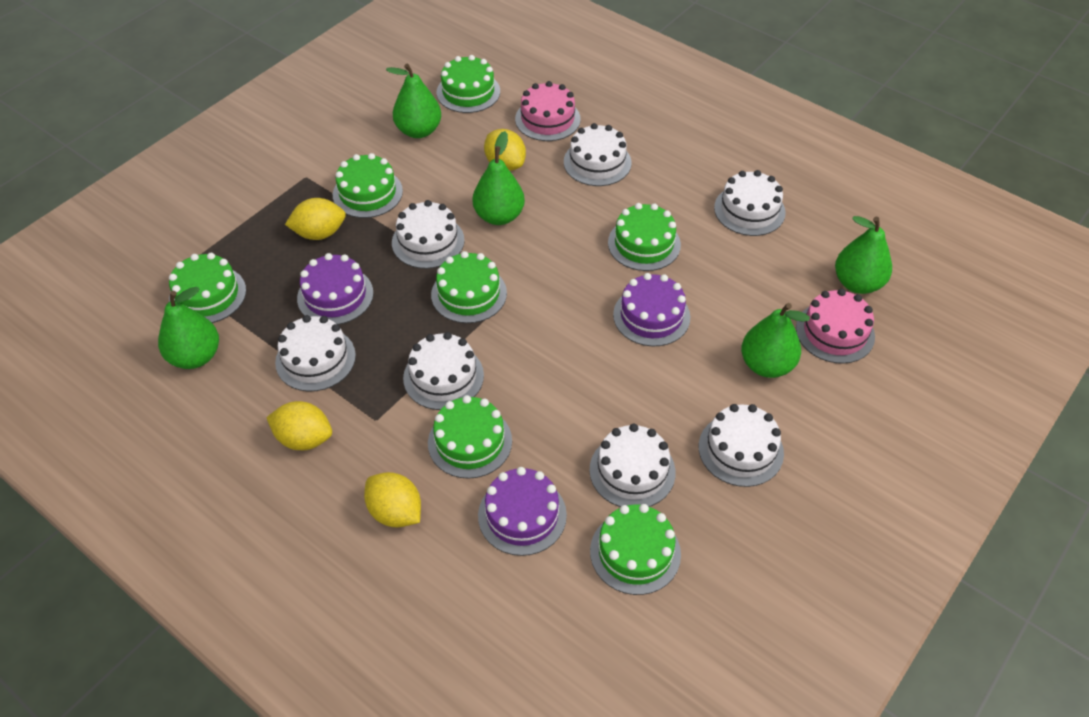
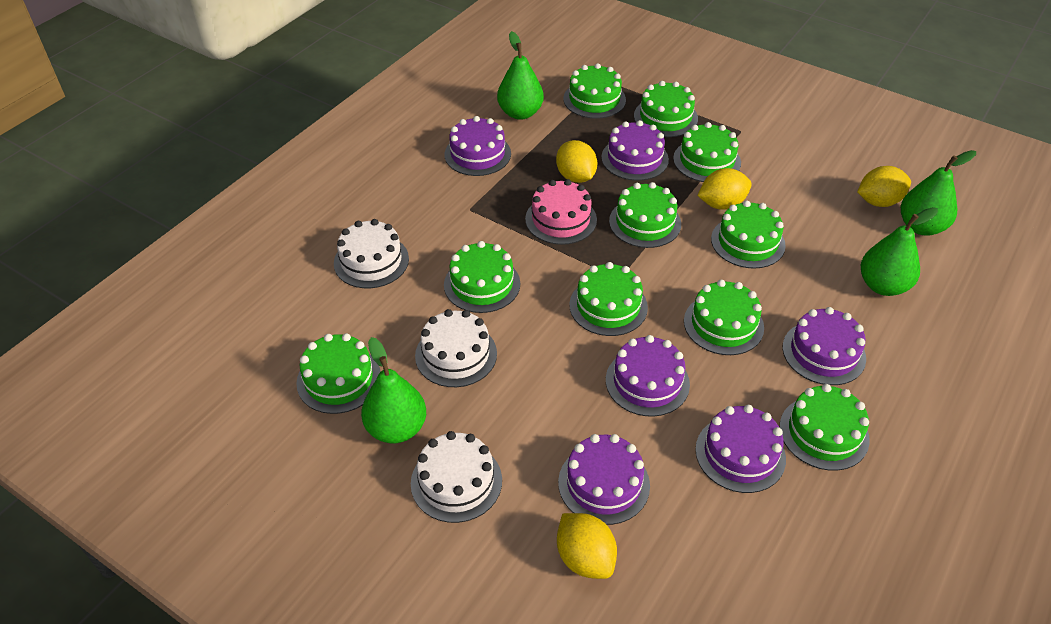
green cake: 7 -> 10
green pear: 5 -> 4
pink cake: 2 -> 1
purple cake: 3 -> 6
white cake: 7 -> 3

